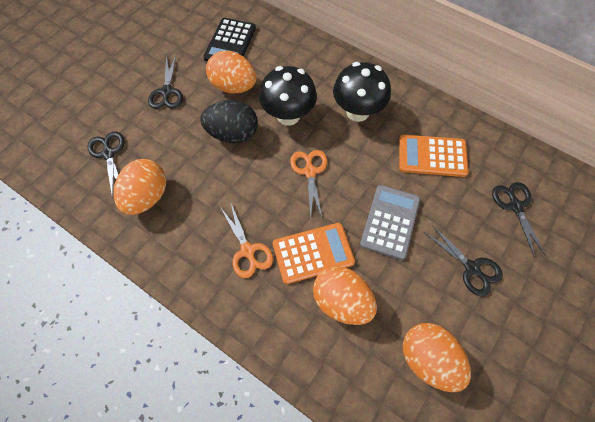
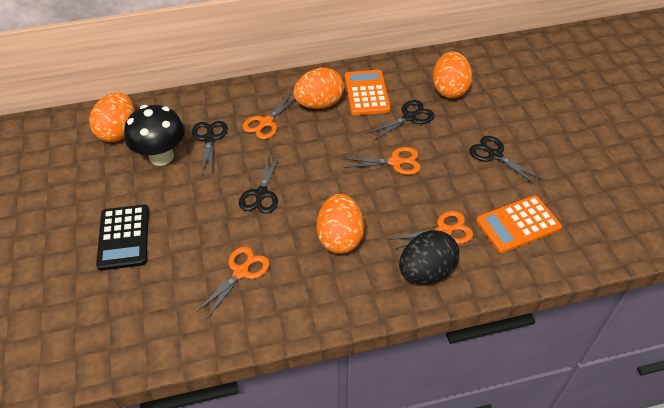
black mushroom: 2 -> 1
grey calculator: 1 -> 0
orange scissors: 2 -> 4

